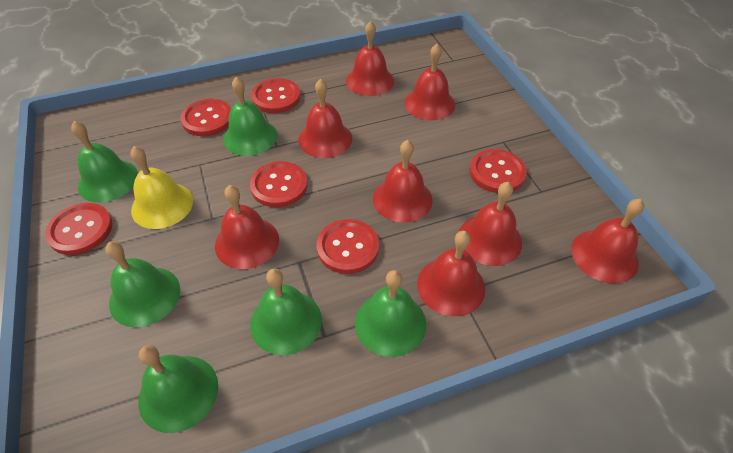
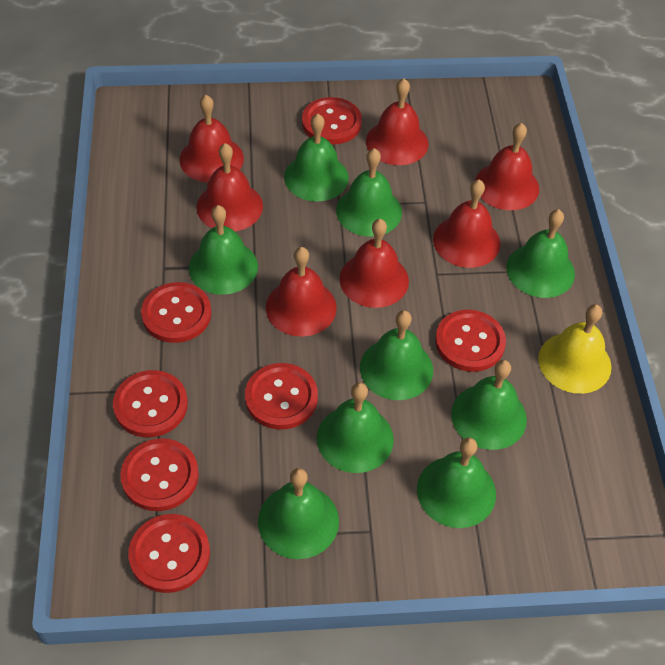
green bell: 6 -> 9
red bell: 8 -> 7
red button: 6 -> 7

